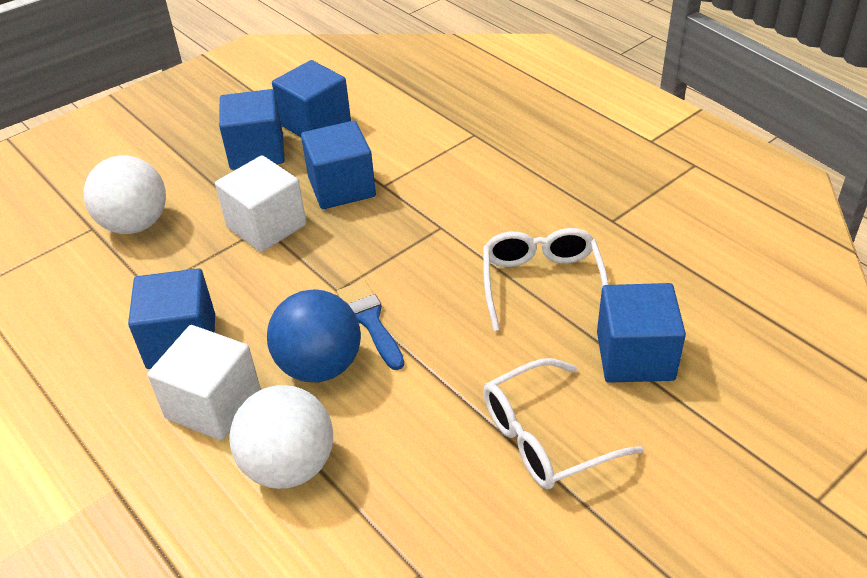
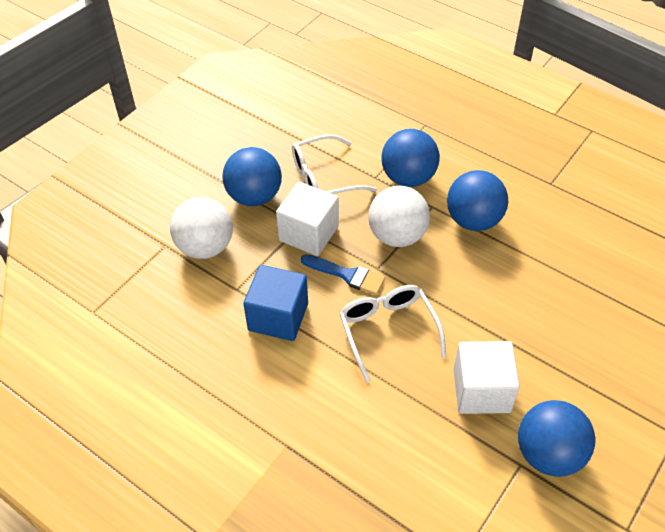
blue ball: 1 -> 4
blue cube: 5 -> 1

